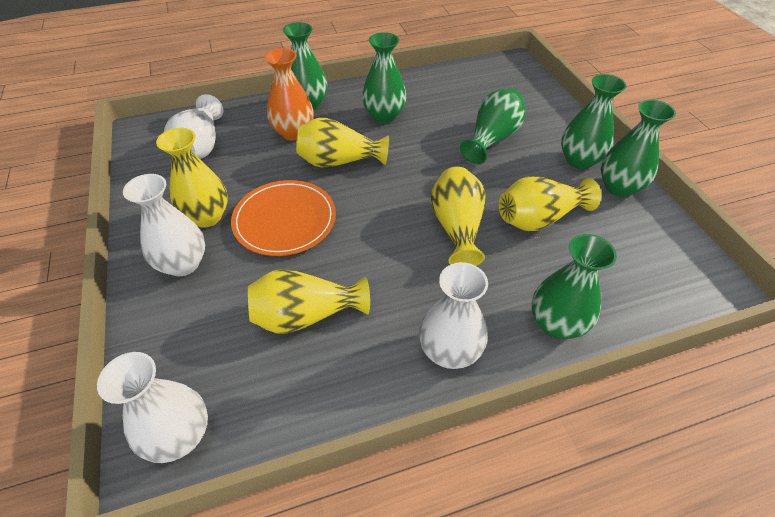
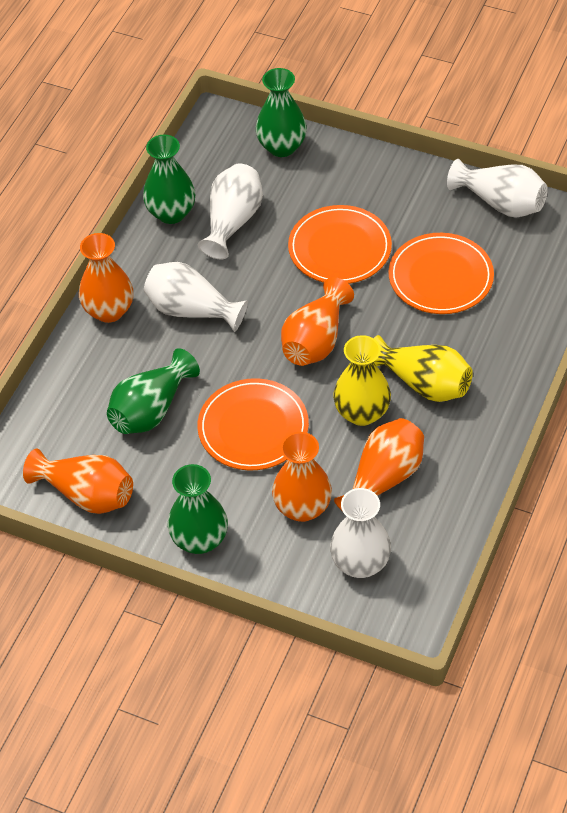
green vase: 6 -> 4
orange plate: 1 -> 3
orange vase: 1 -> 5
yellow vase: 5 -> 2

